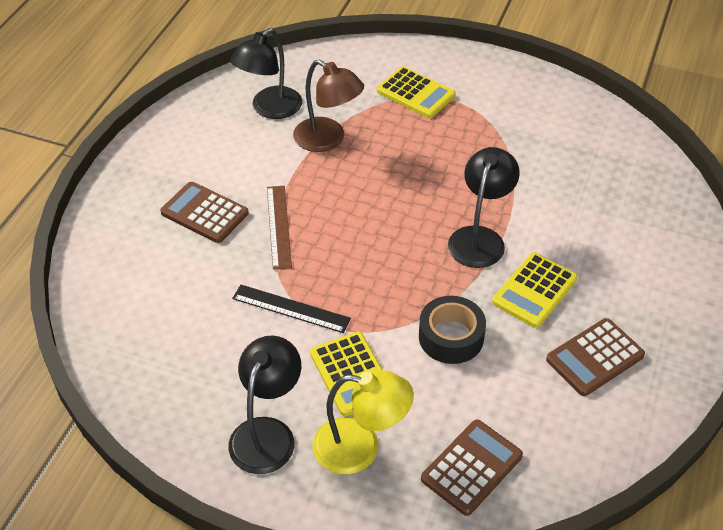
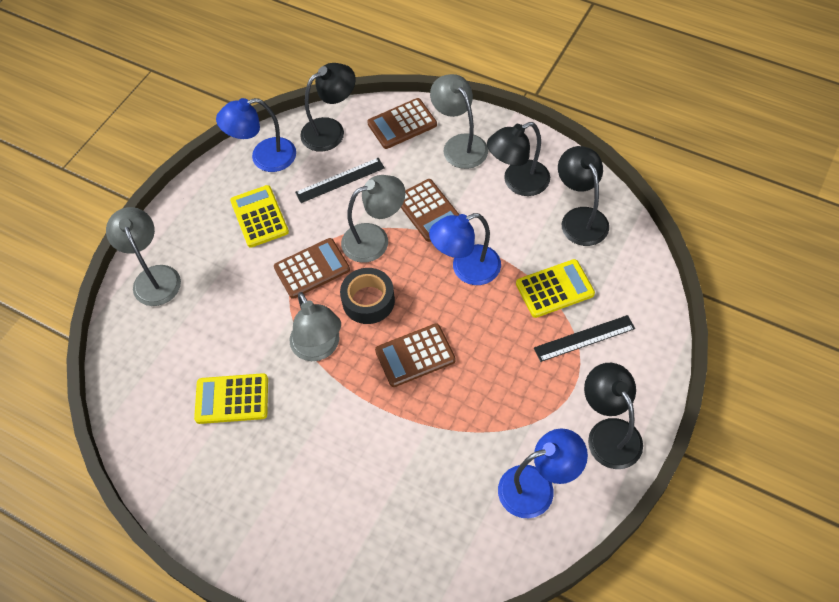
black lamp: 3 -> 4
black ruler: 1 -> 2
blue lamp: 0 -> 3
brown calculator: 3 -> 4
brown lamp: 1 -> 0
brown ruler: 1 -> 0
grey lamp: 0 -> 4
yellow lamp: 1 -> 0

